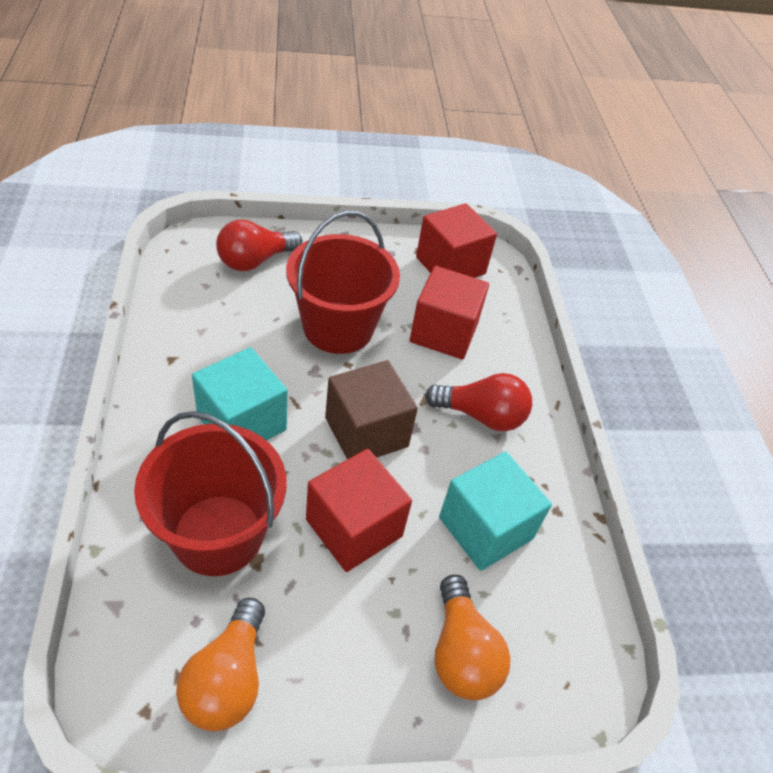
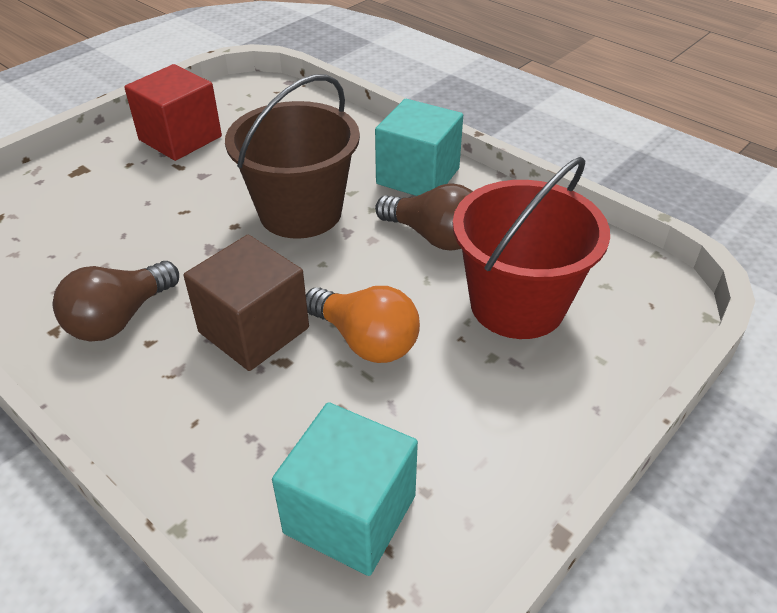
brown bucket: 0 -> 1
brown light bulb: 0 -> 2
orange light bulb: 2 -> 1
red bucket: 2 -> 1
red cube: 3 -> 1
red light bulb: 2 -> 0

